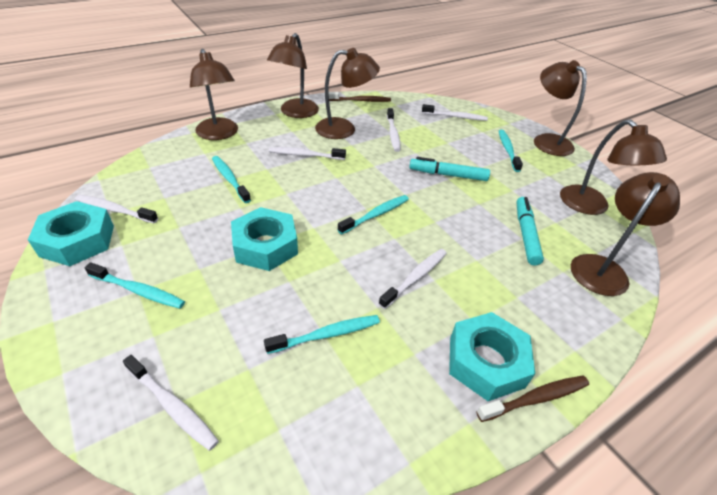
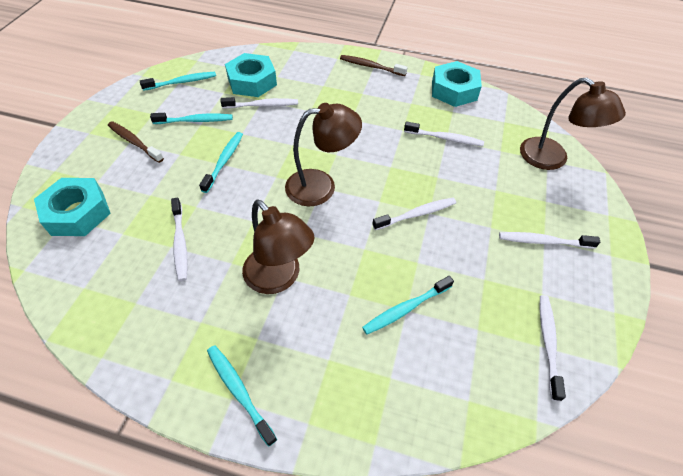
brown lamp: 6 -> 3
turquoise marker: 2 -> 0

